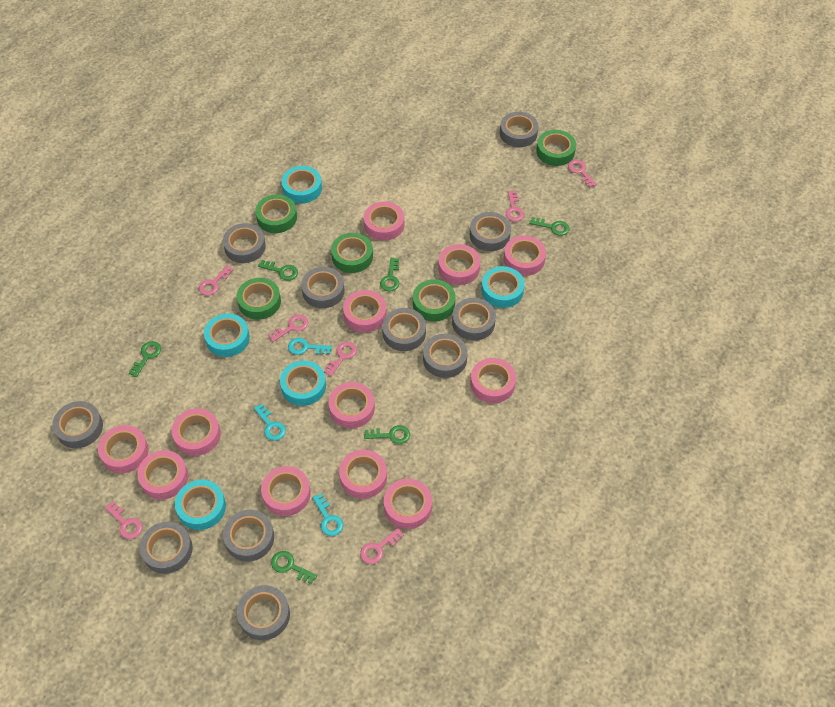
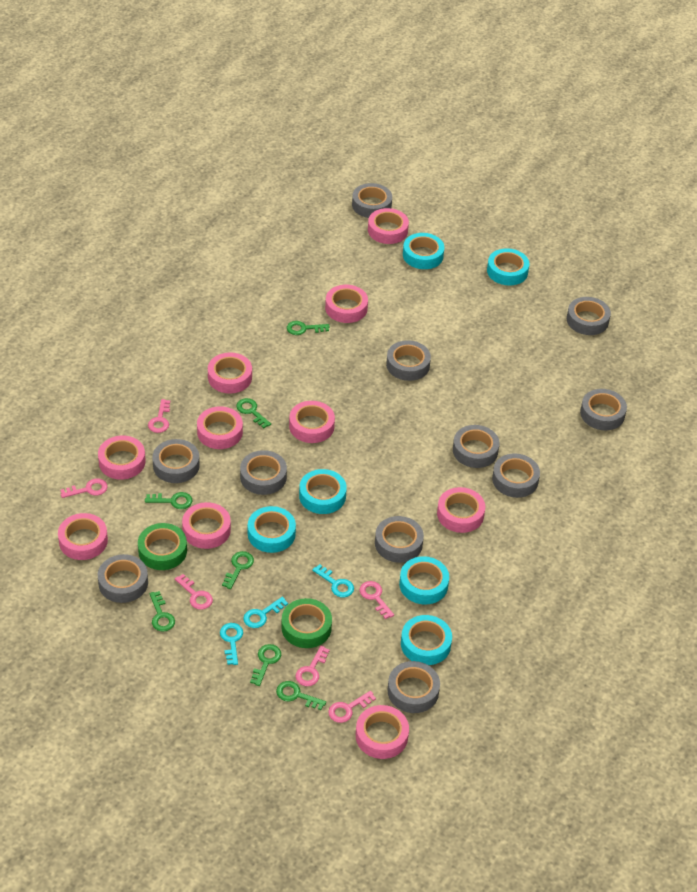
green key: 6 -> 7
green tape: 5 -> 2
pink key: 7 -> 6
pink tape: 12 -> 10
turquoise tape: 5 -> 6

